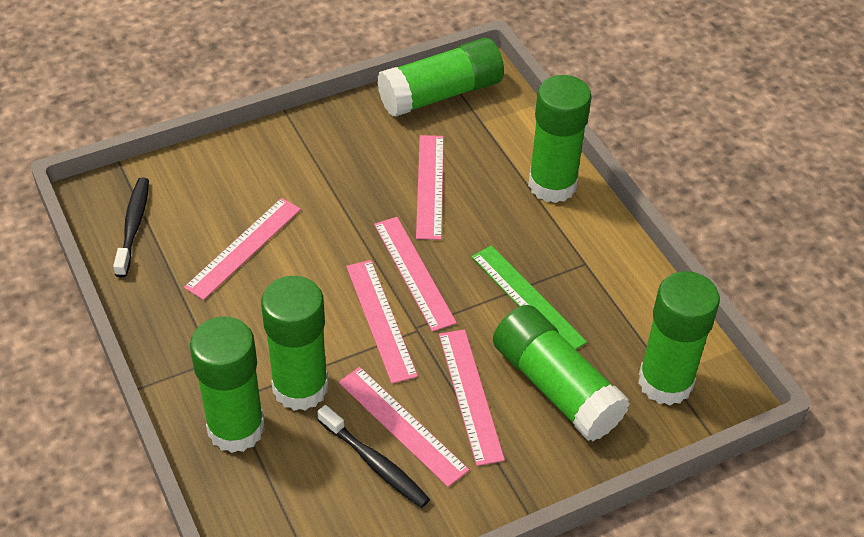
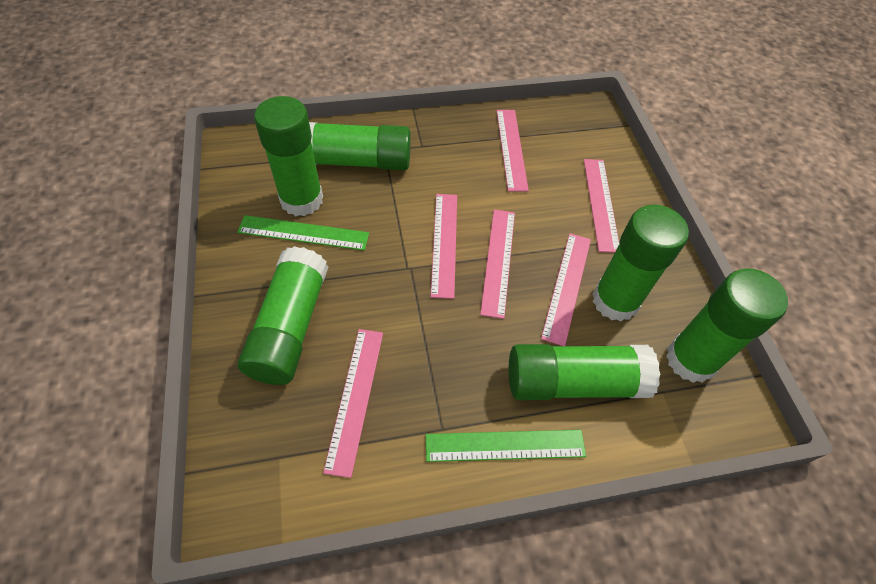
black toothbrush: 2 -> 0
green ruler: 1 -> 2

